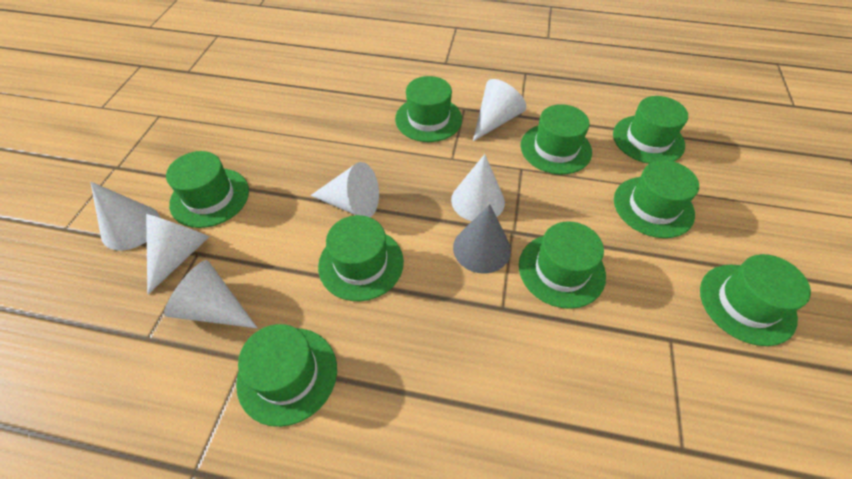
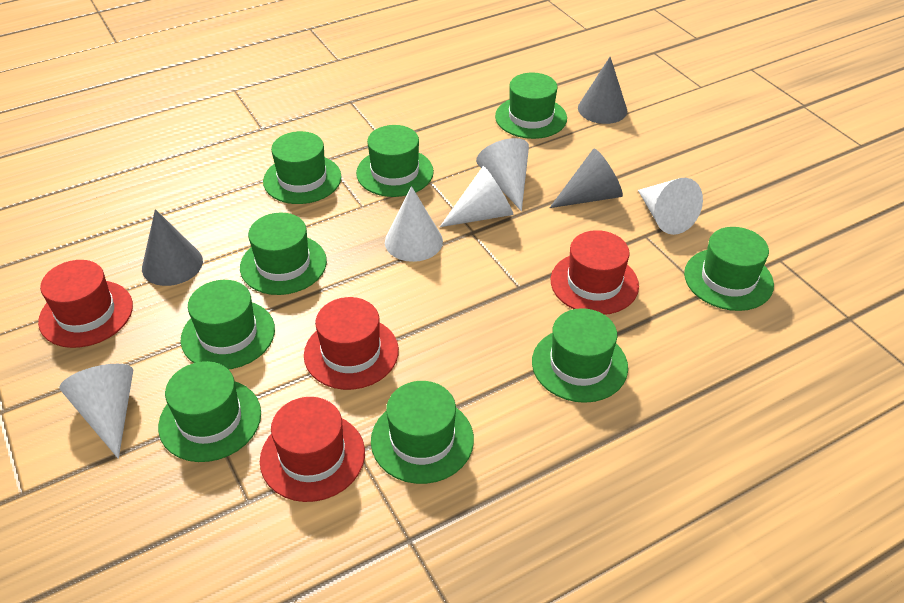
grey cone: 1 -> 3
red hat: 0 -> 4
white cone: 6 -> 5

